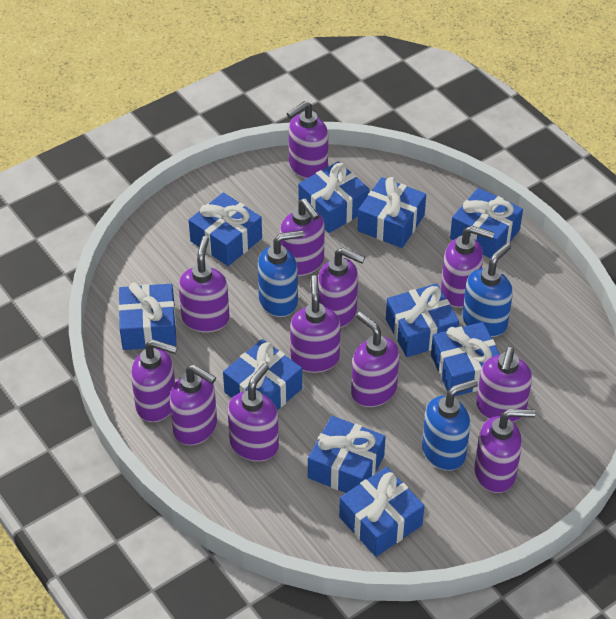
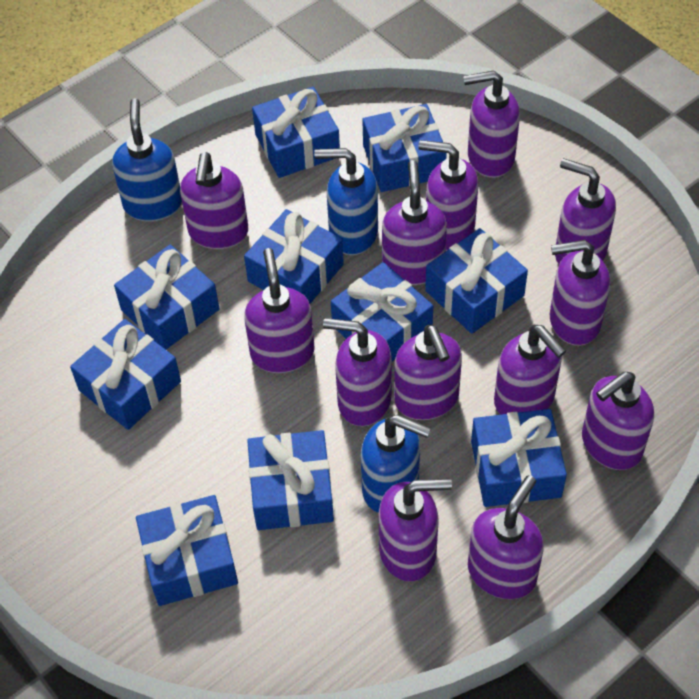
purple soap dispenser: 12 -> 13

